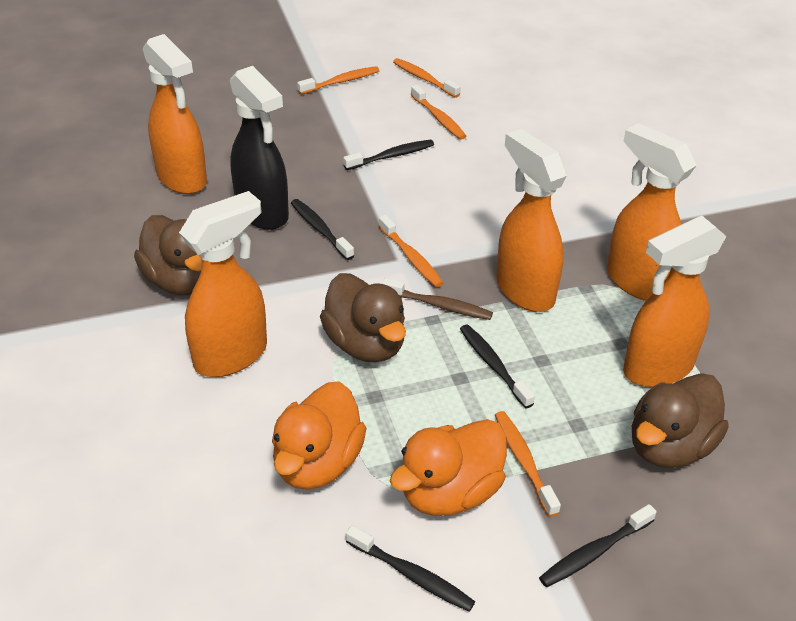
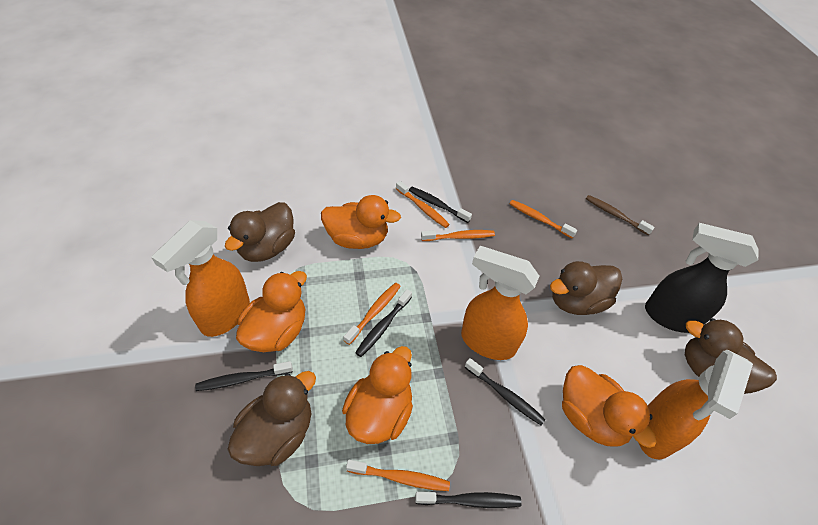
brown duck: 3 -> 4
orange duck: 2 -> 4
orange spray bottle: 5 -> 3

